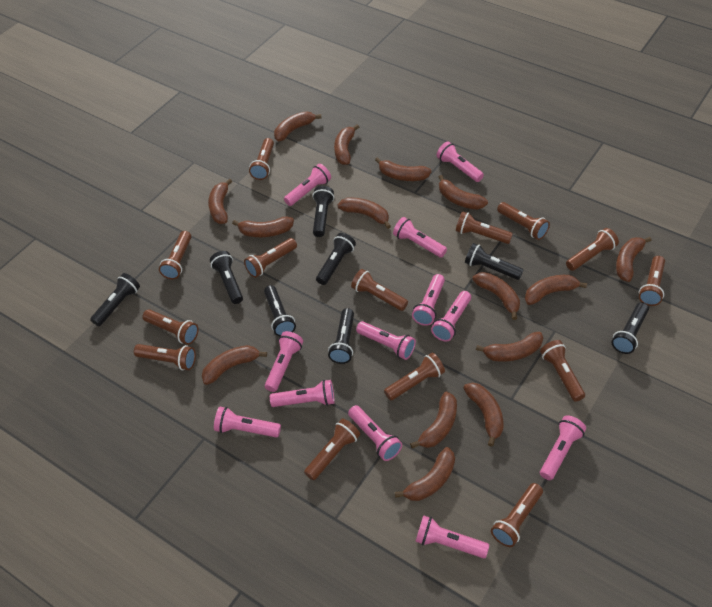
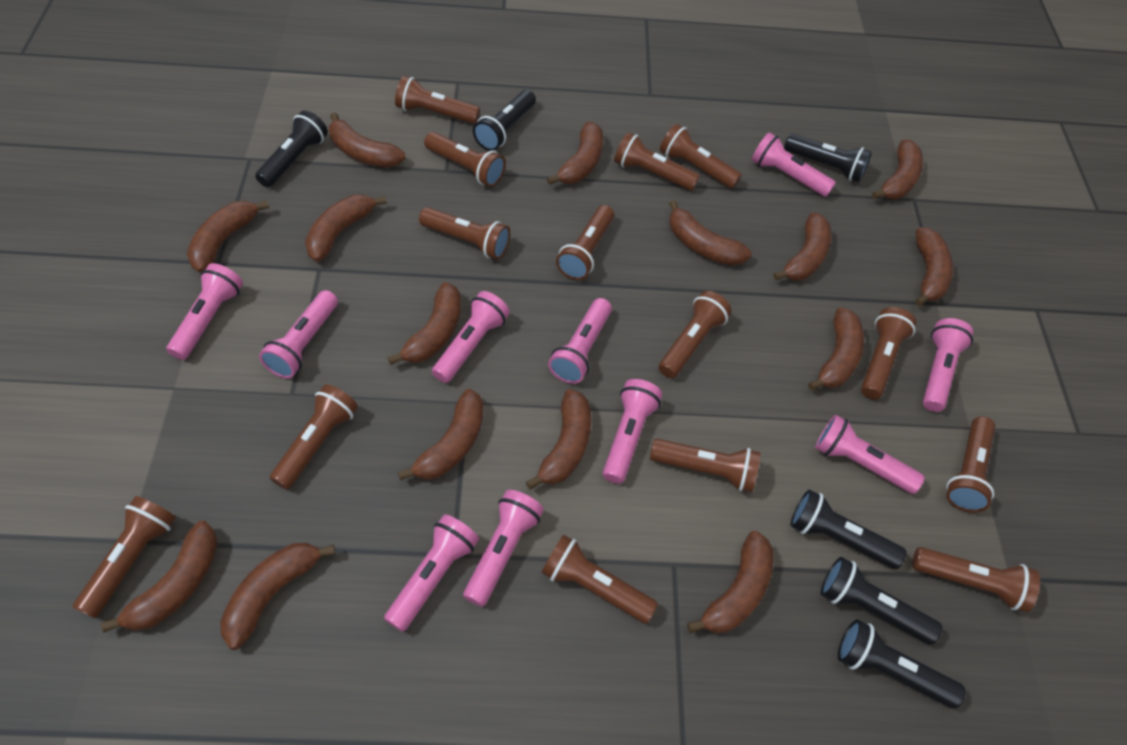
black flashlight: 8 -> 6
pink flashlight: 12 -> 10

